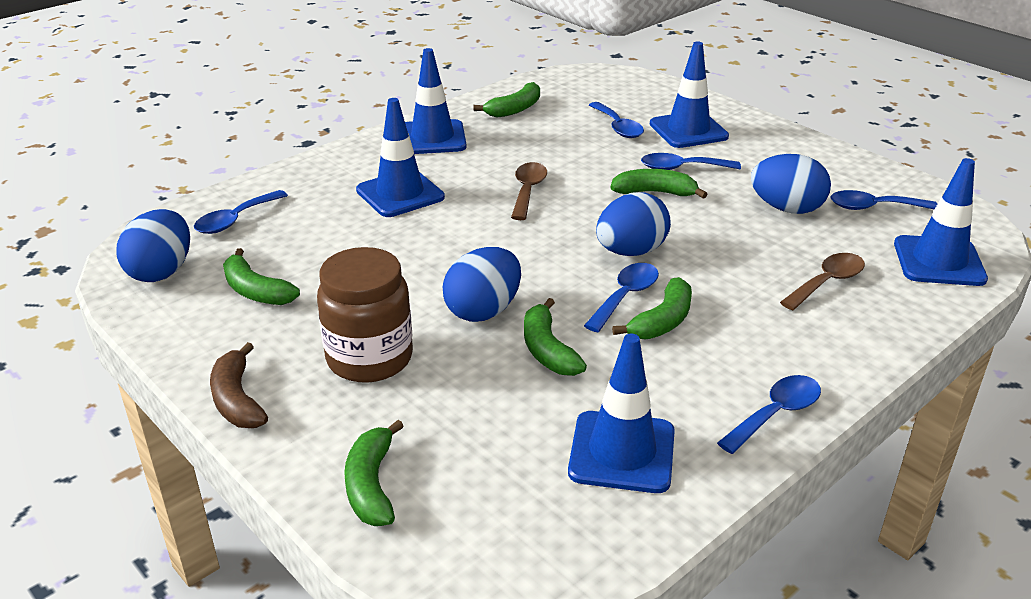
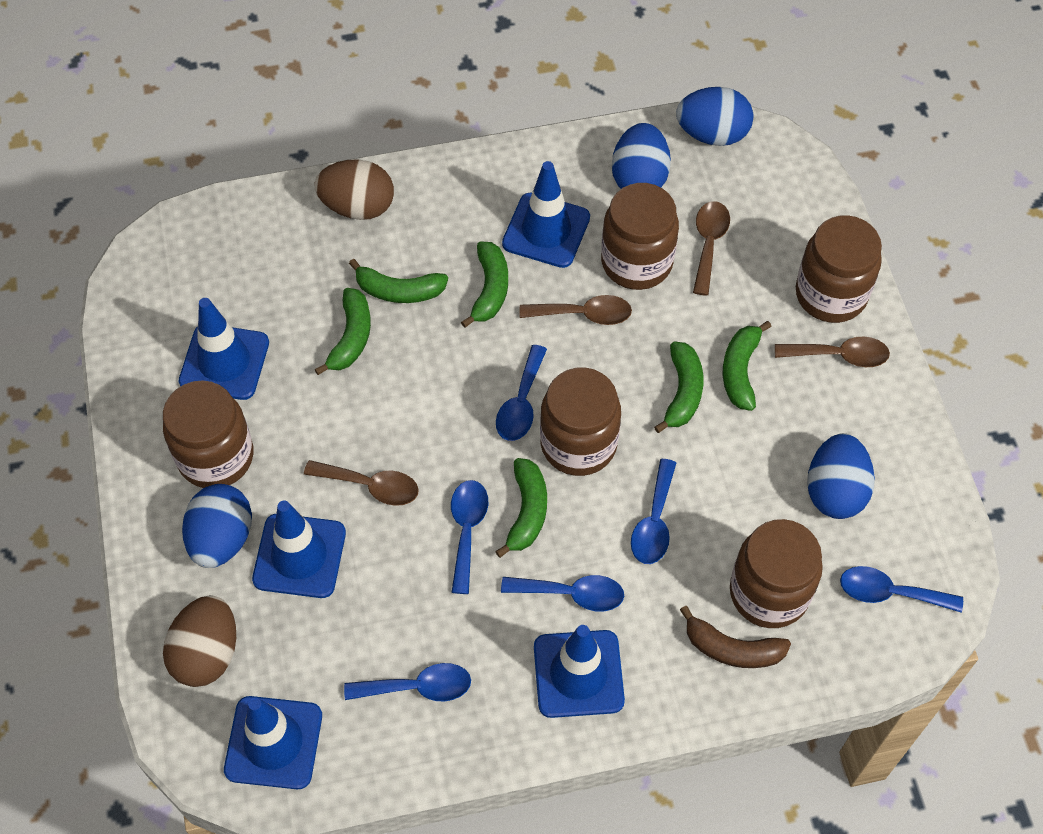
brown egg: 0 -> 2
brown jar: 1 -> 5
brown spoon: 2 -> 4

